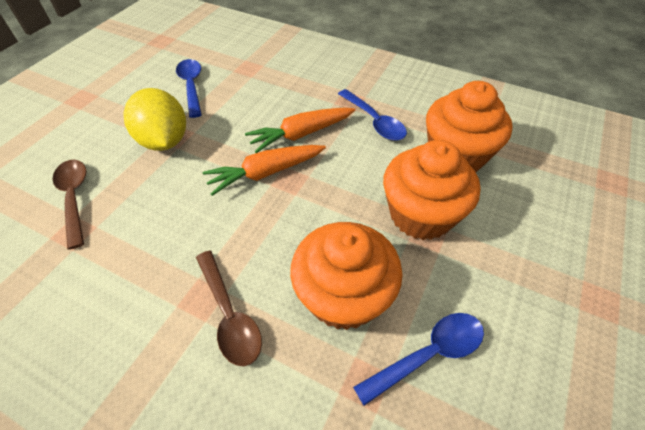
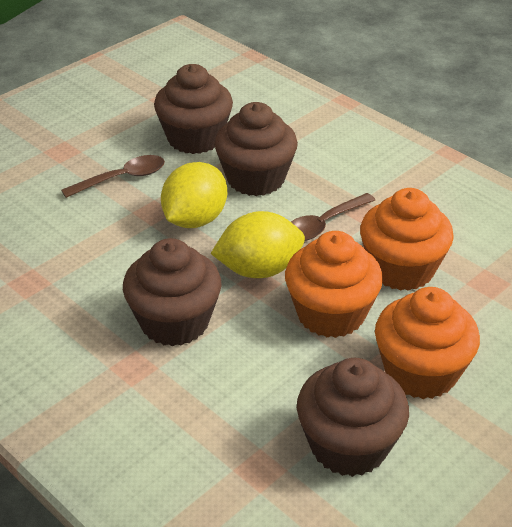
blue spoon: 3 -> 0
brown cupcake: 0 -> 4
orange carrot: 2 -> 0
yellow lemon: 1 -> 2

